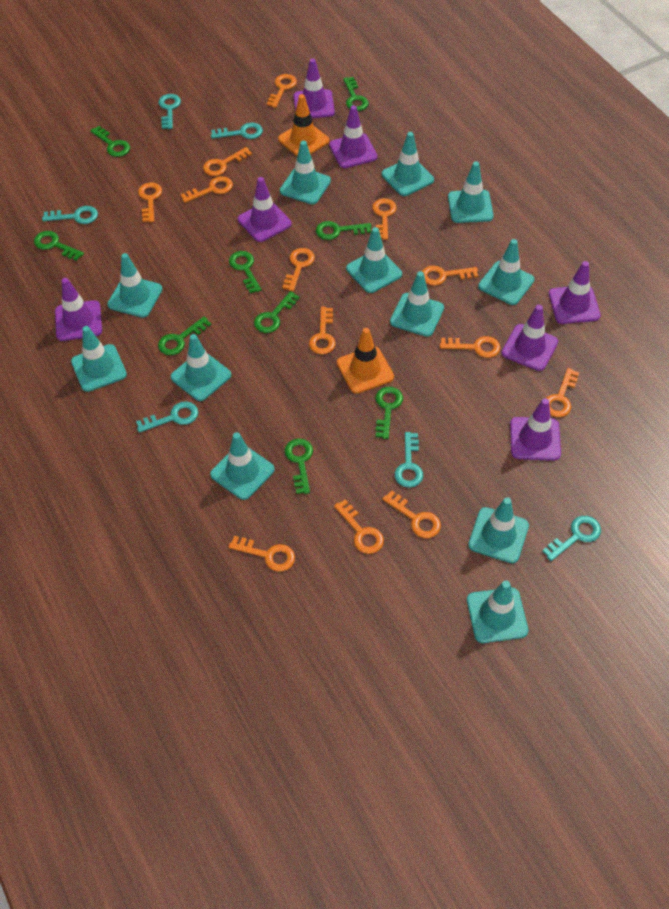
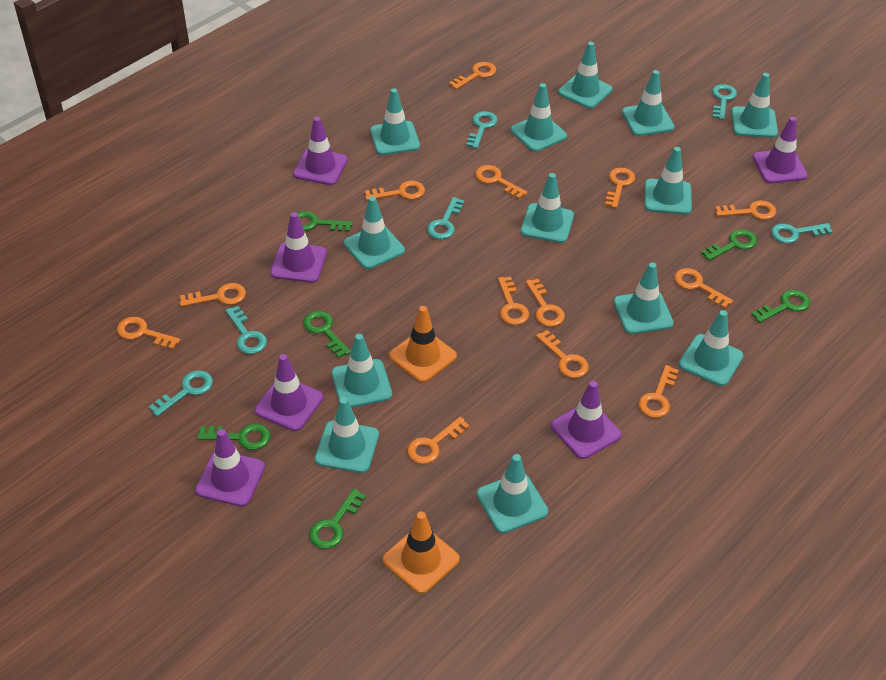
green key: 9 -> 6
purple traffic cone: 7 -> 6
turquoise traffic cone: 12 -> 13

